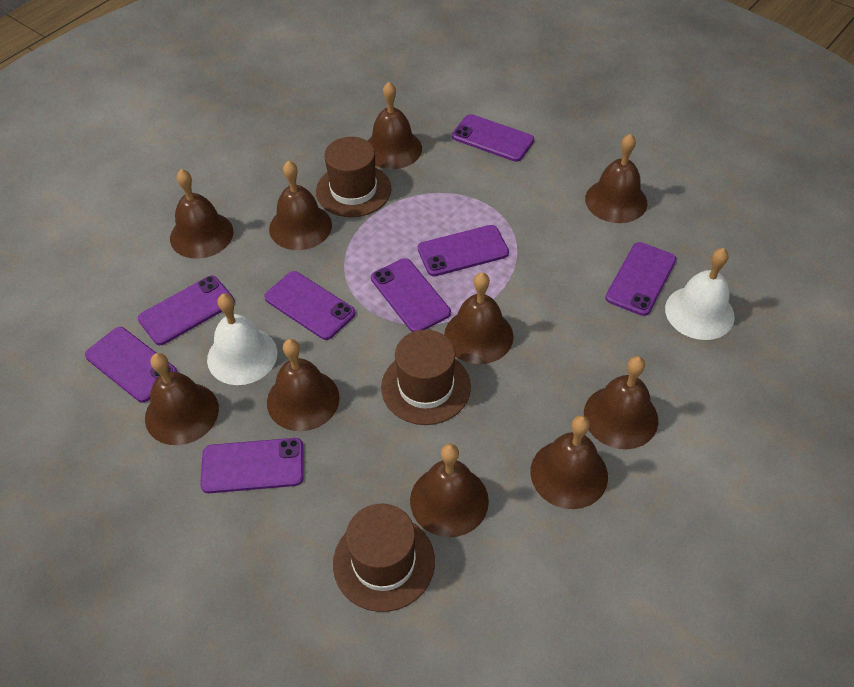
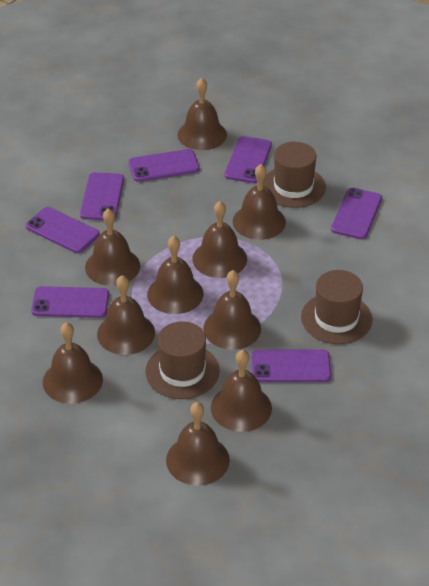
purple phone: 8 -> 7
white bell: 2 -> 0

